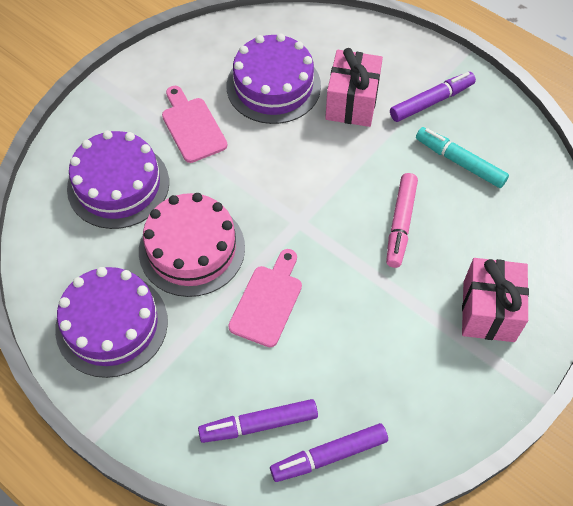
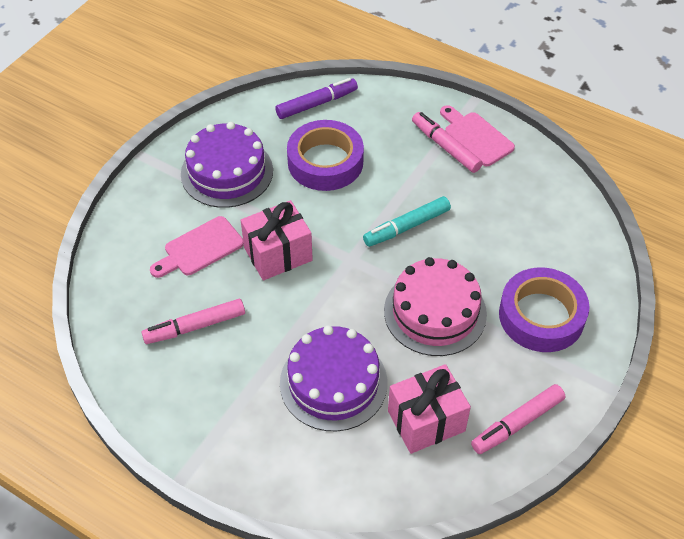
pink marker: 1 -> 3
purple cake: 3 -> 2
purple marker: 3 -> 1
purple tape: 0 -> 2

